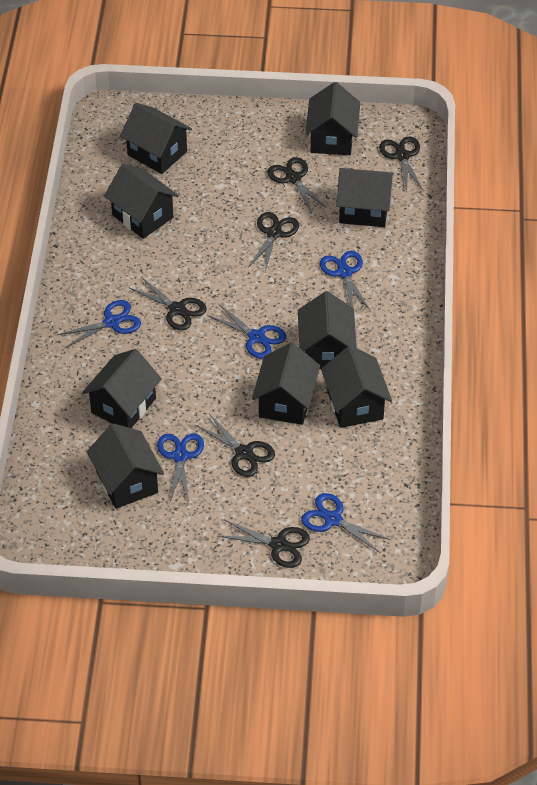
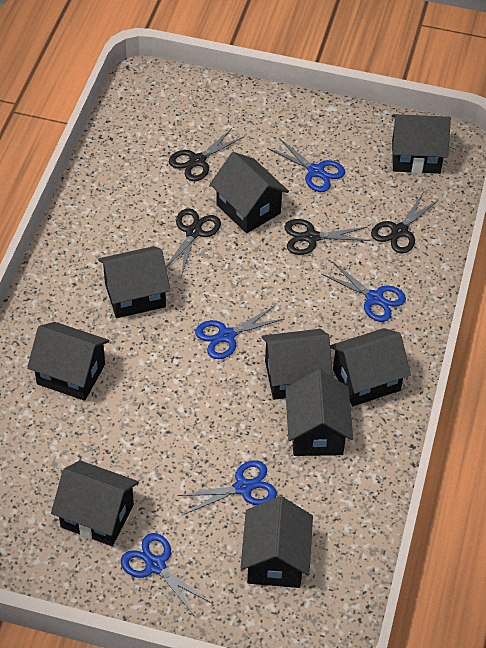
black scissors: 6 -> 4

